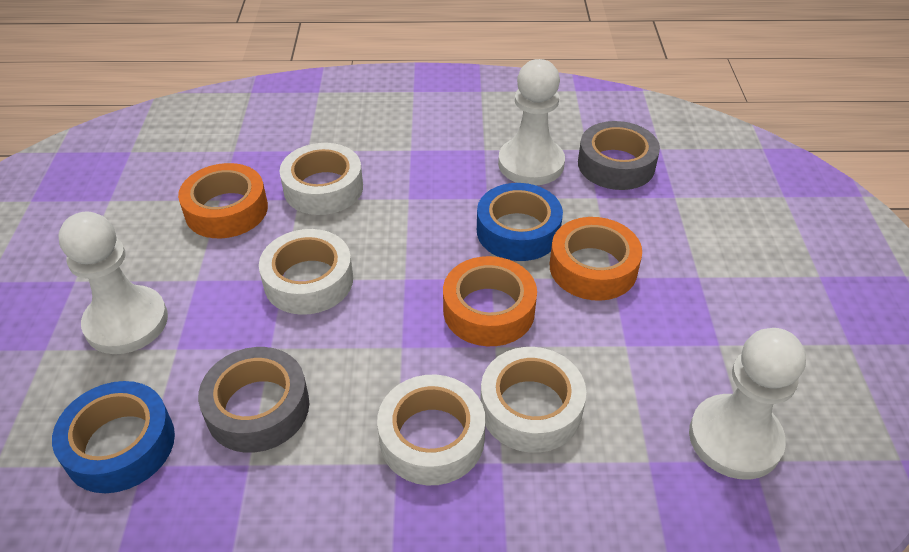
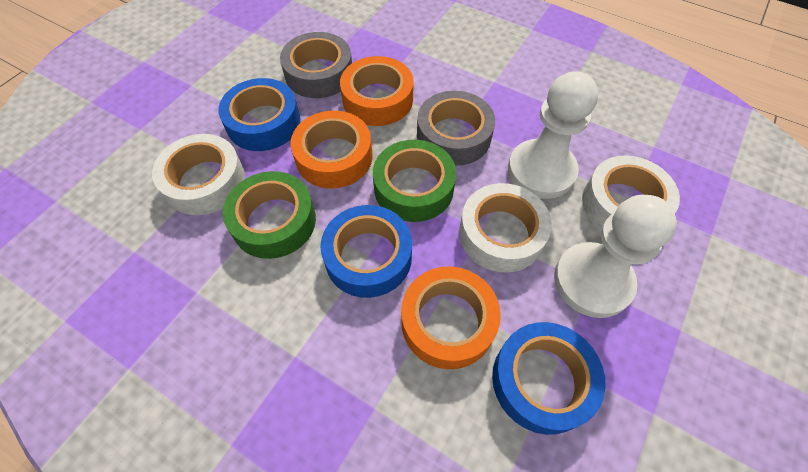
blue tape: 2 -> 3
green tape: 0 -> 2
white pawn: 3 -> 2
white tape: 4 -> 3

